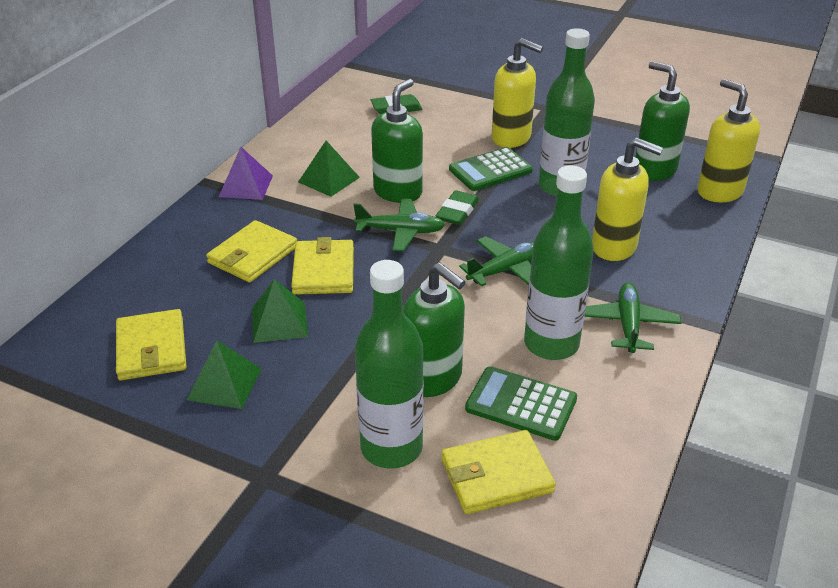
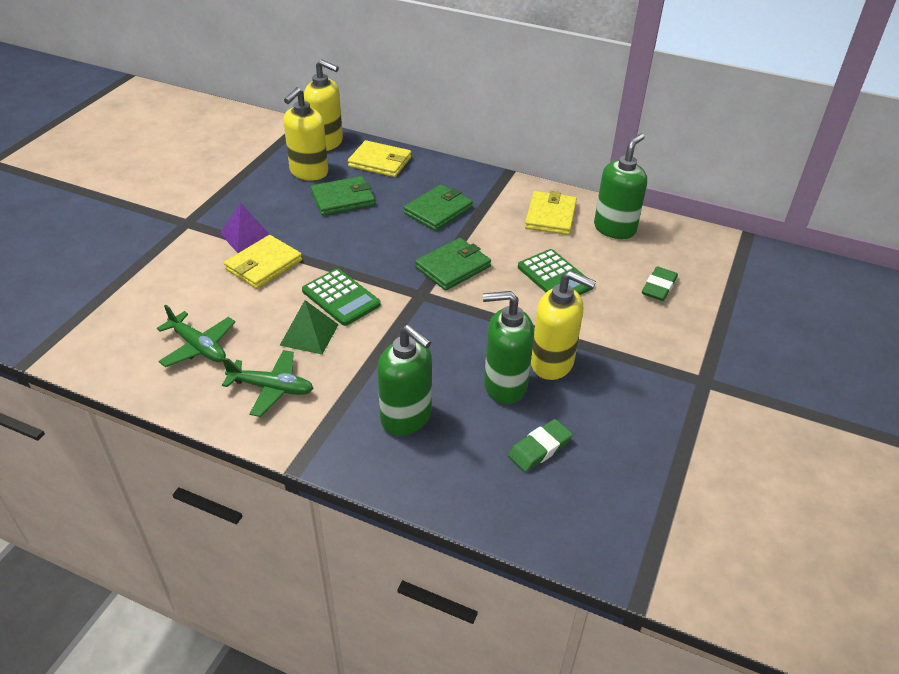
green bottle: 3 -> 0
green plane: 3 -> 2
green pyramid: 3 -> 1
green wallet: 0 -> 3
yellow wallet: 4 -> 3

